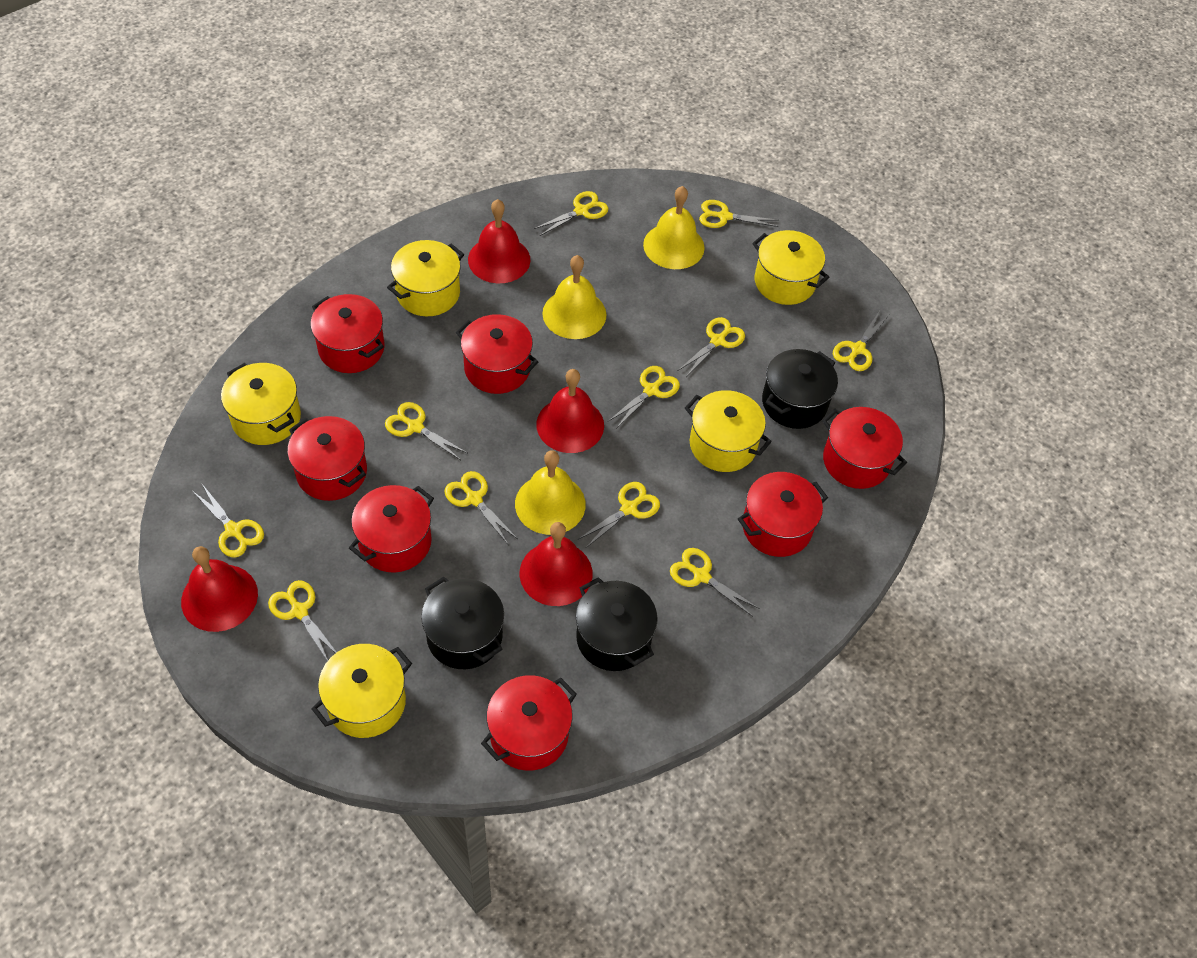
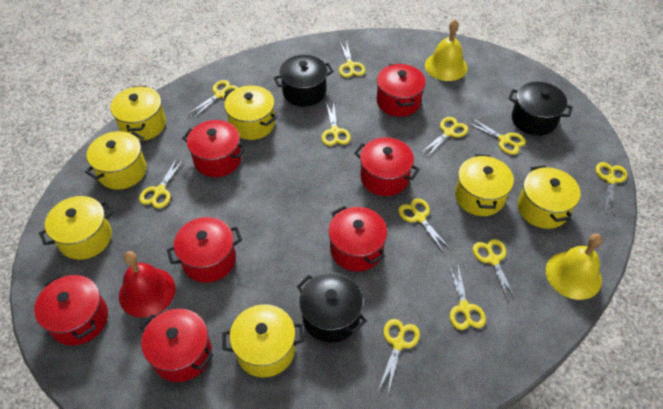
red bell: 4 -> 1
yellow bell: 3 -> 2
yellow pot: 5 -> 7

